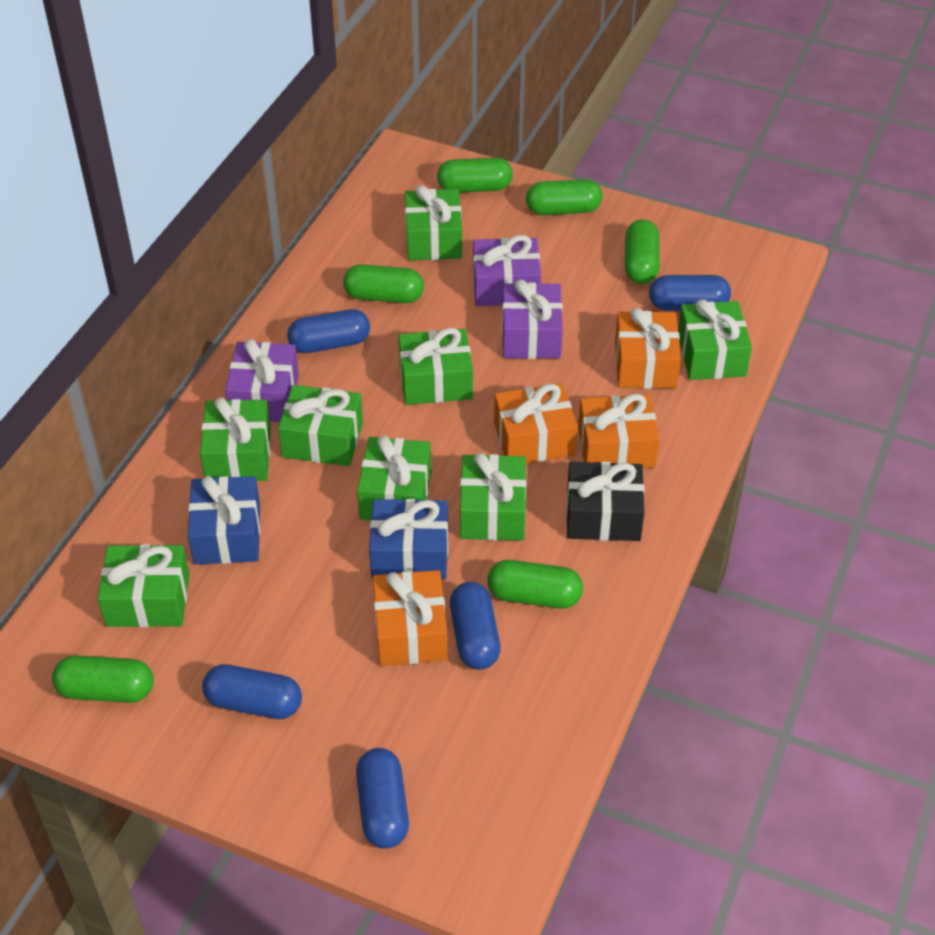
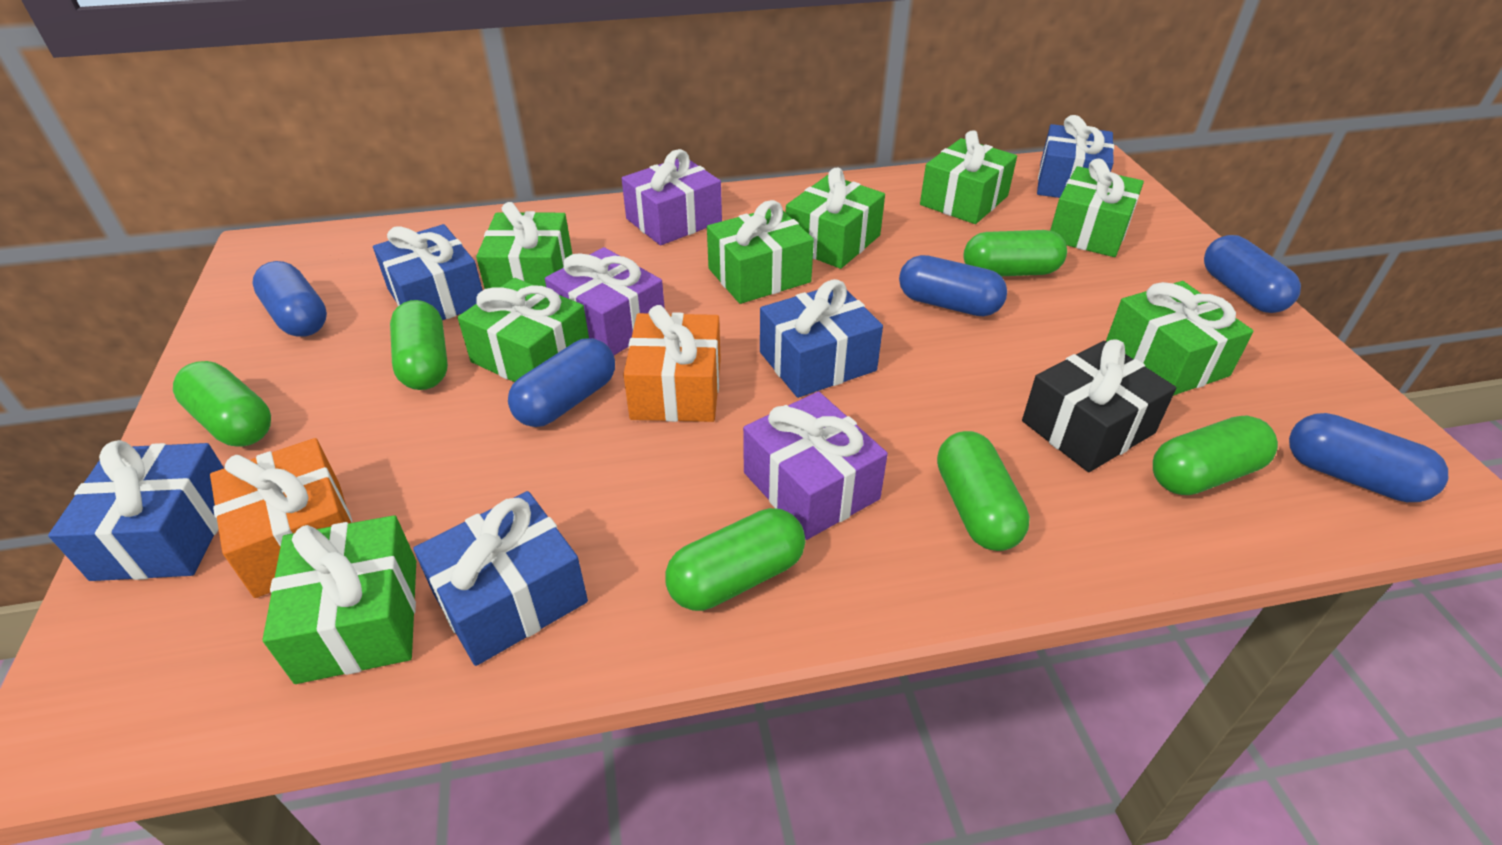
blue gift: 2 -> 5
orange gift: 4 -> 2

